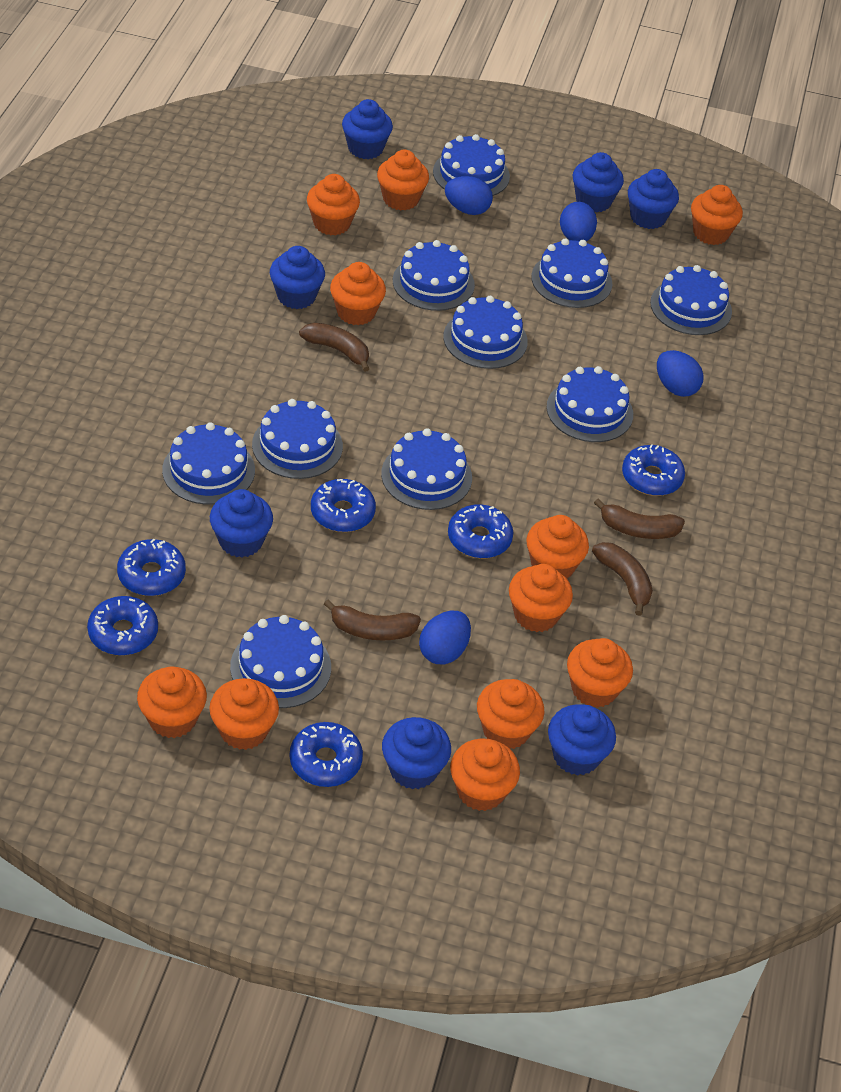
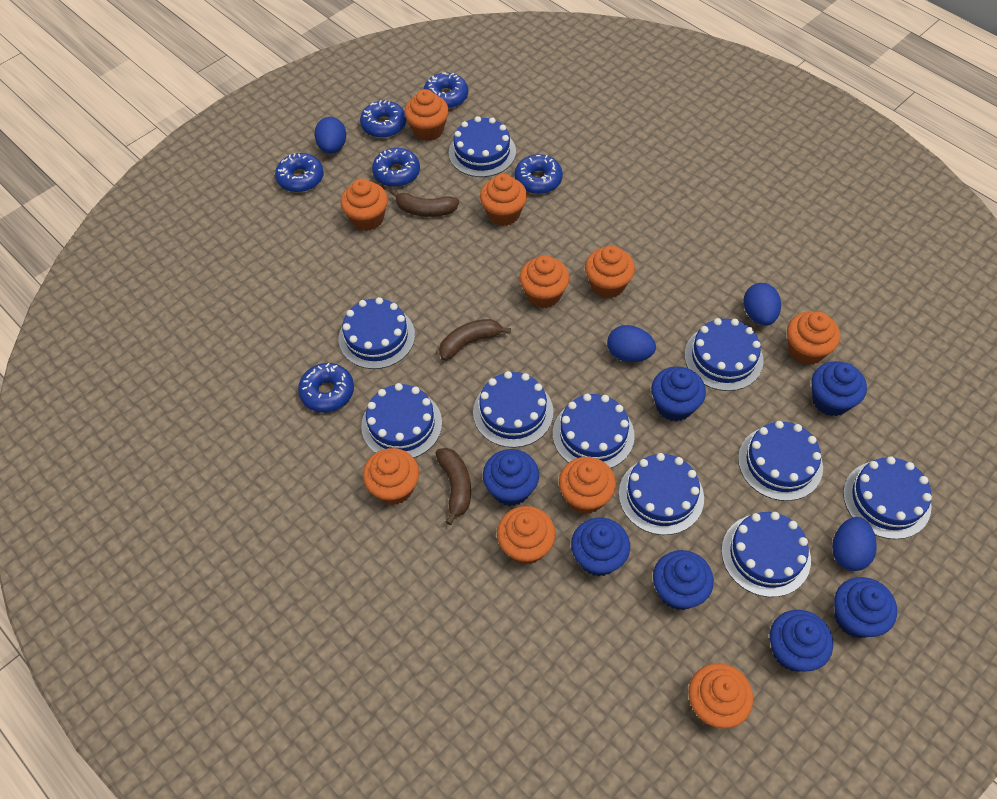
brown banana: 4 -> 3
orange cupcake: 11 -> 10

